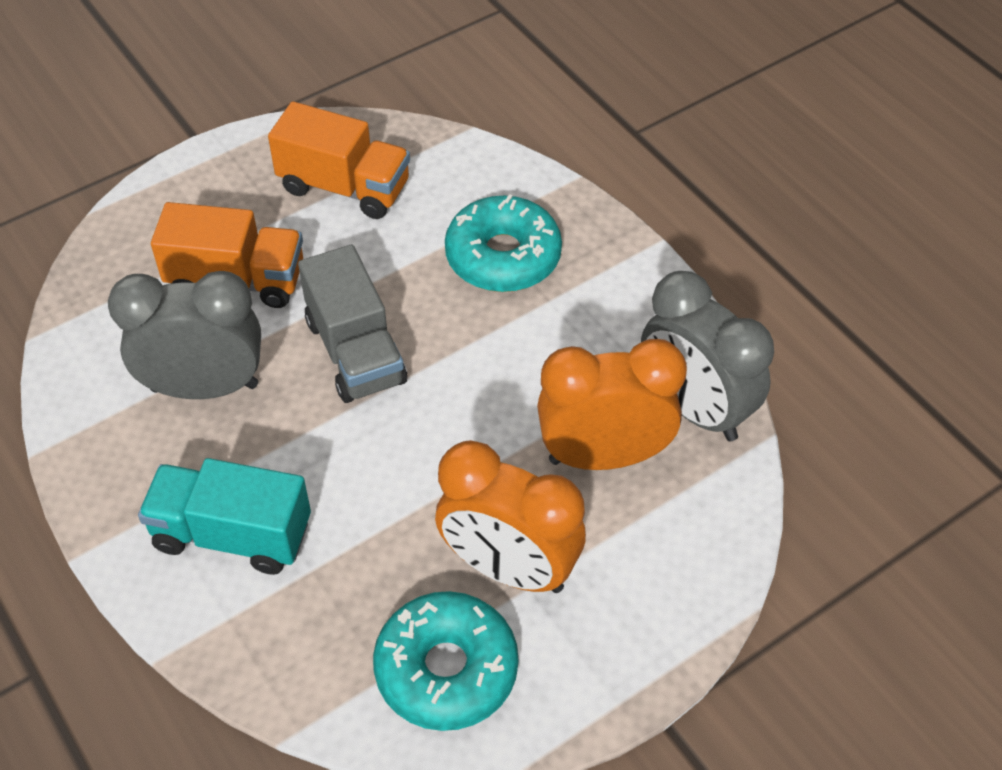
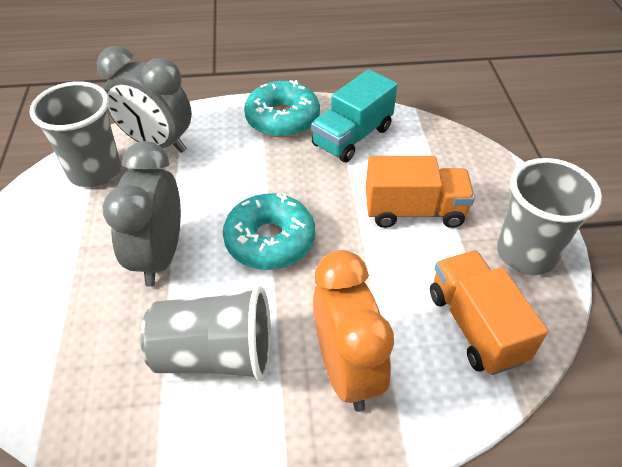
grey cup: 0 -> 3
grey truck: 1 -> 0
orange clock: 2 -> 1

